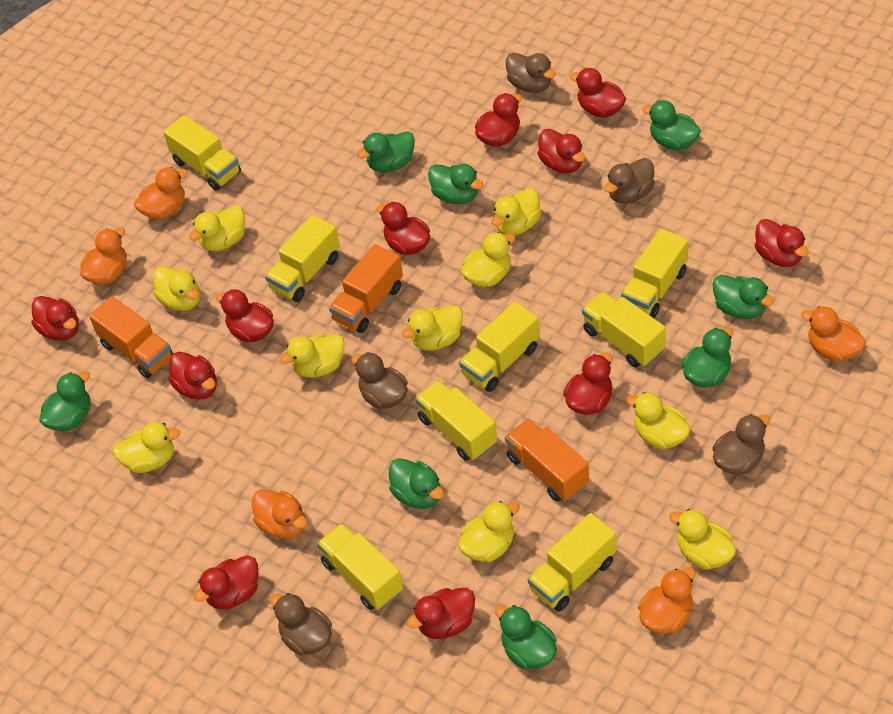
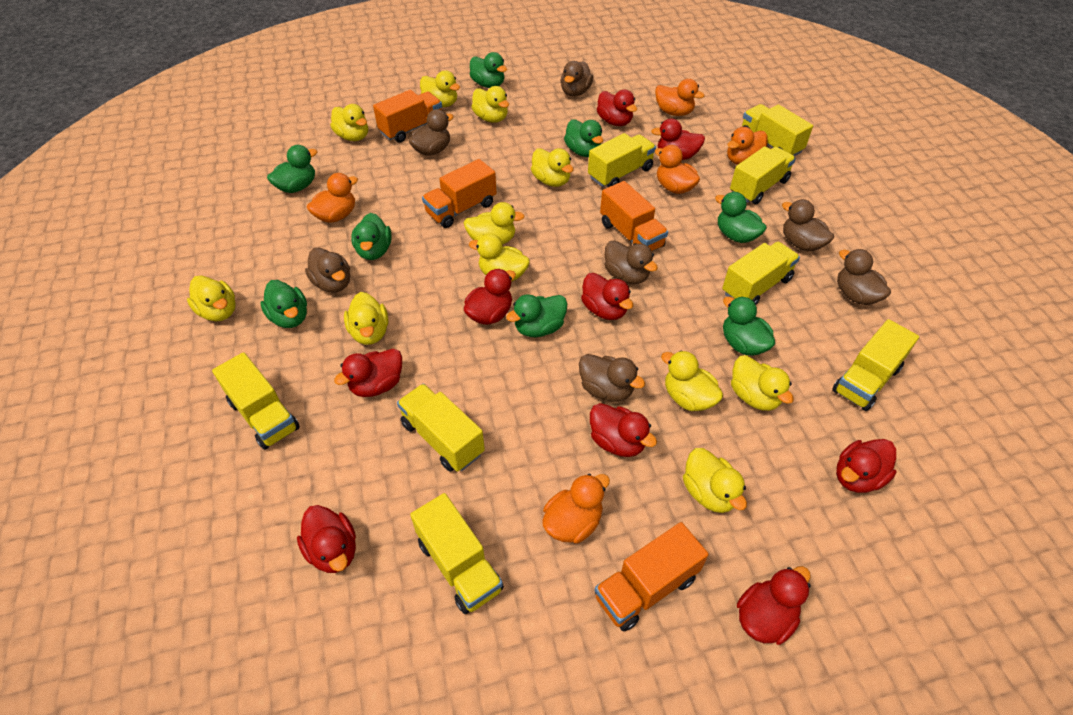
brown duck: 5 -> 7
orange truck: 3 -> 4
red duck: 11 -> 9
yellow duck: 10 -> 11

